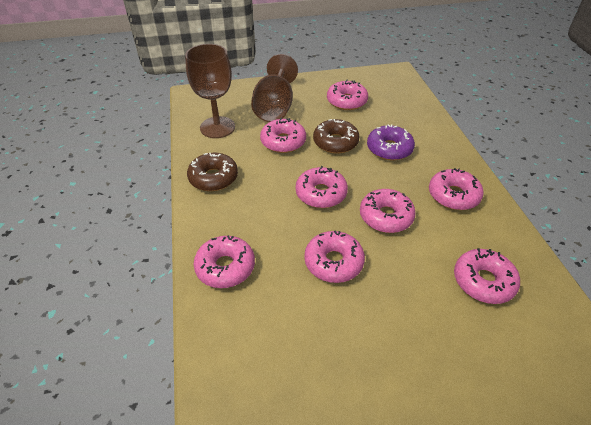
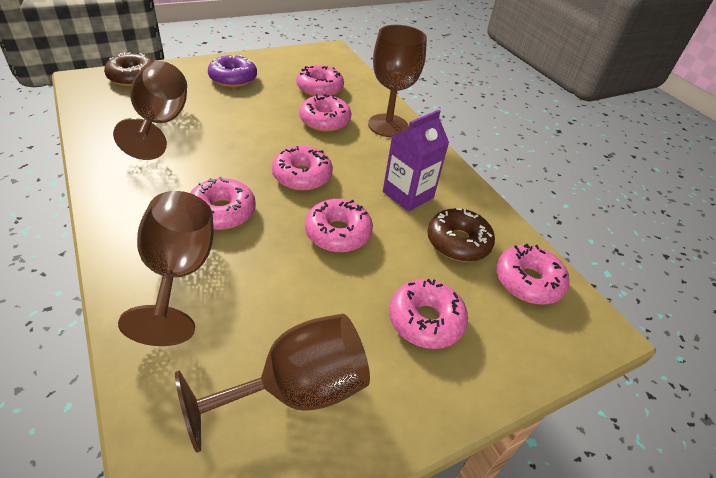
brown goblet: 2 -> 4
pink donut: 8 -> 7
purple carton: 0 -> 1

